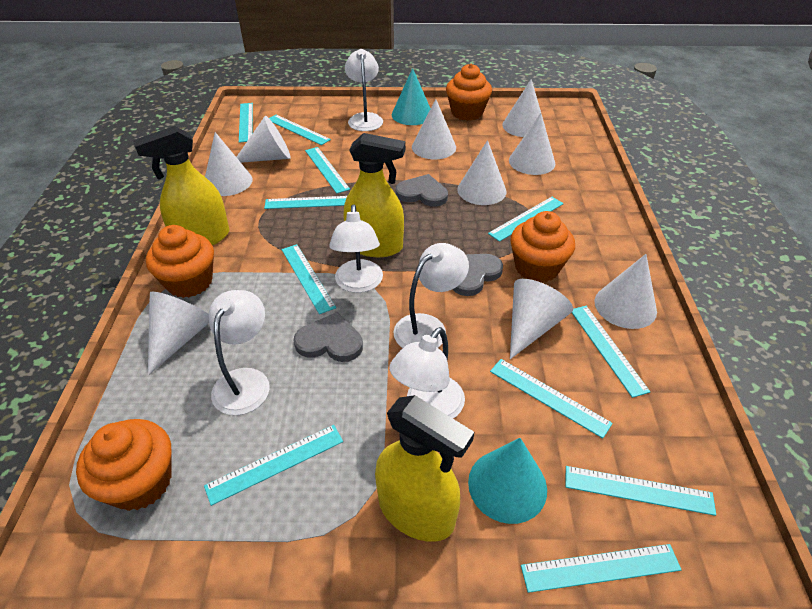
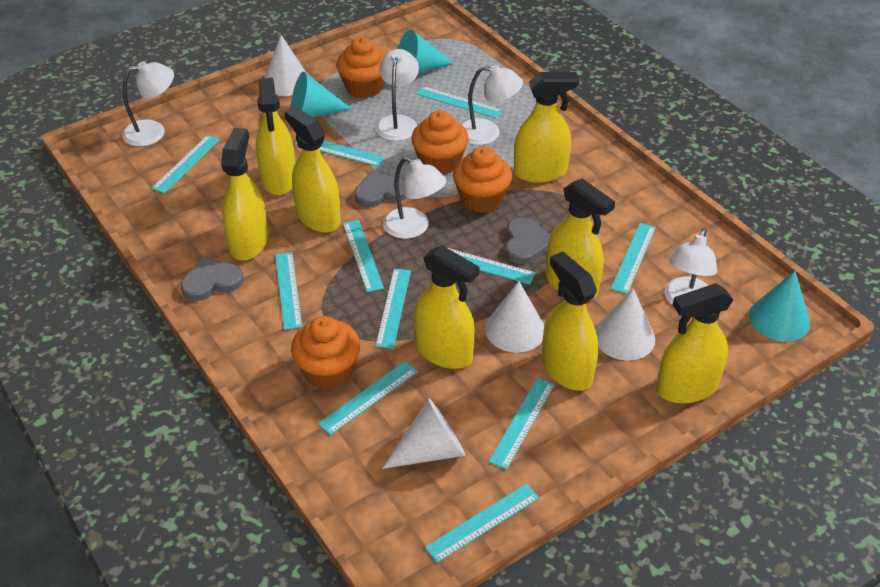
turquoise cone: 2 -> 3
white cone: 9 -> 4
yellow spray bottle: 3 -> 8

